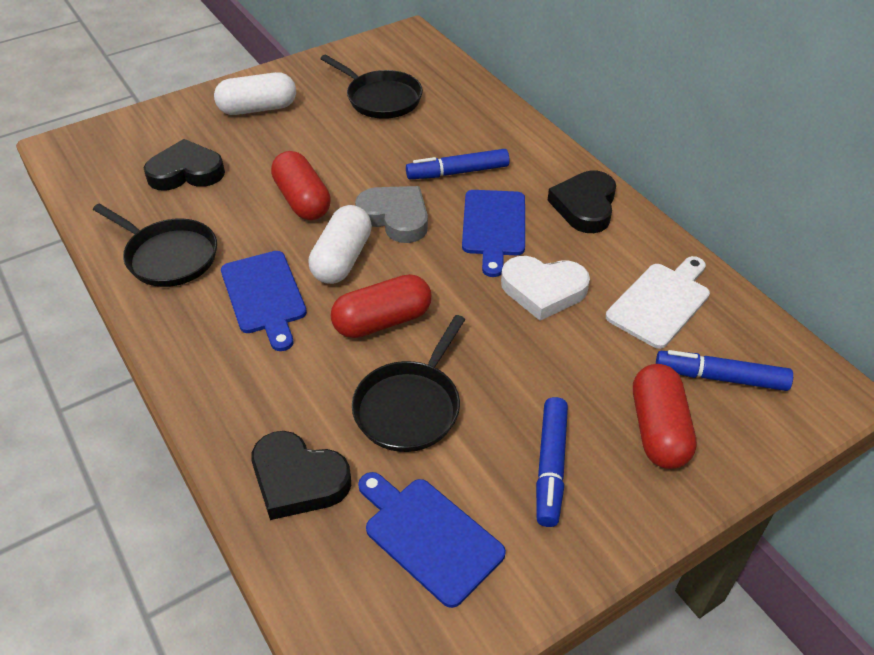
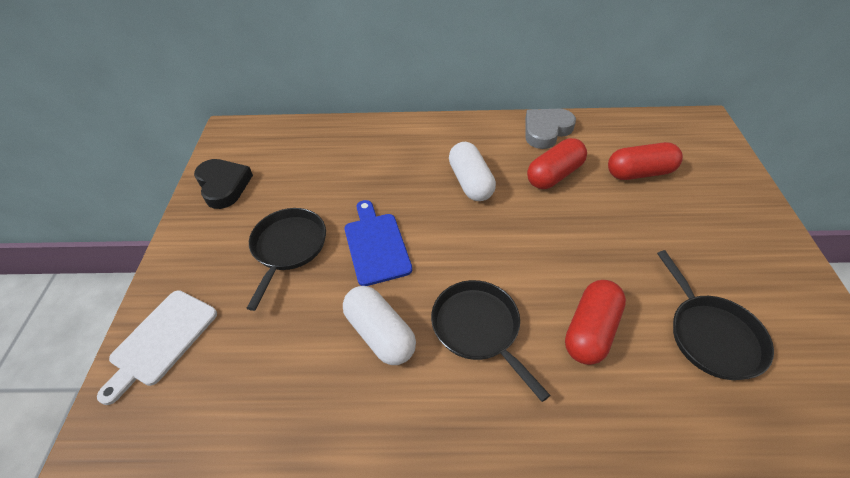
black heart: 3 -> 1
blue cutting board: 3 -> 1
blue marker: 3 -> 0
white heart: 1 -> 0

